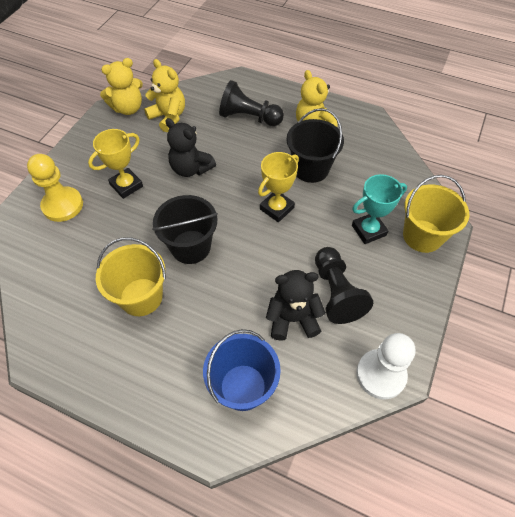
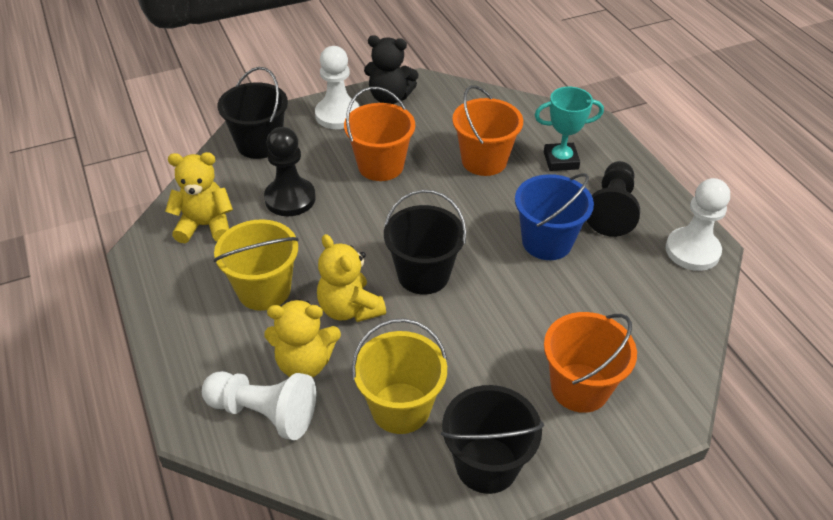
black bucket: 2 -> 3
black teddy bear: 2 -> 1
orange bucket: 0 -> 3
white pawn: 1 -> 3
yellow pawn: 1 -> 0
yellow trophy: 2 -> 0

